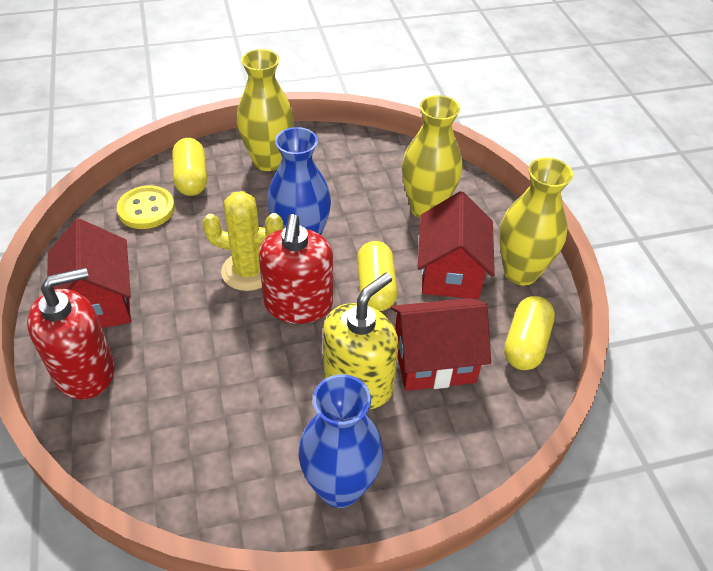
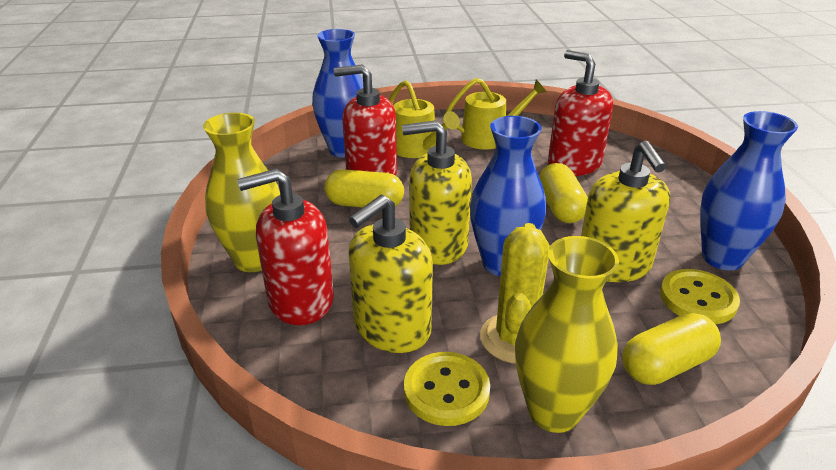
blue vase: 2 -> 3
red house: 3 -> 0
red soap dispenser: 2 -> 3
yellow button: 1 -> 2
yellow soap dispenser: 1 -> 3
yellow vase: 3 -> 2
yellow watering can: 0 -> 2

